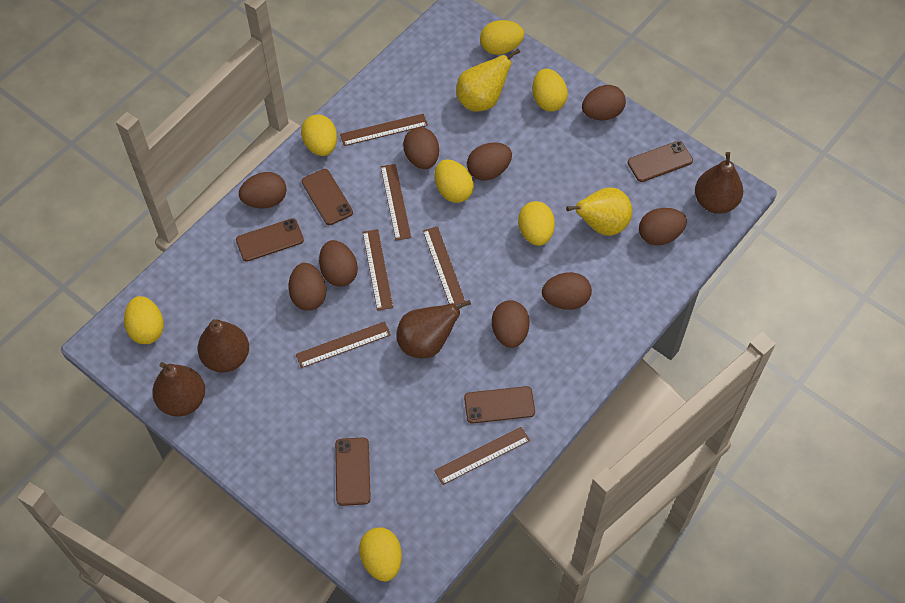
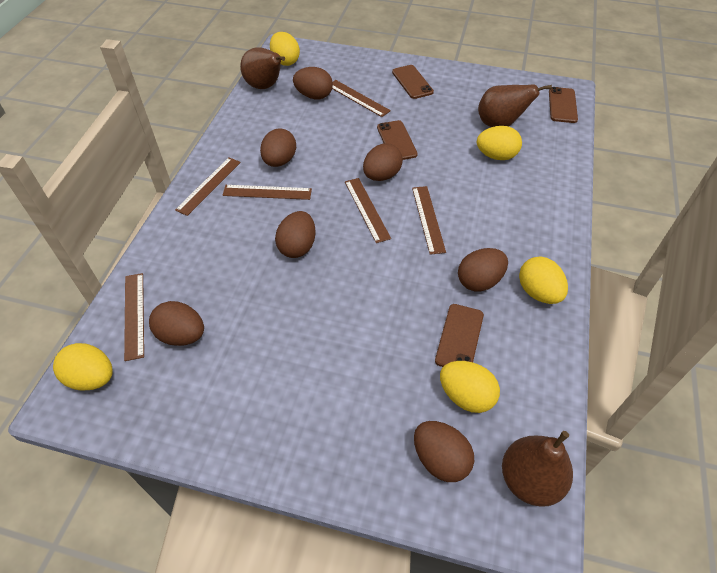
brown egg: 9 -> 7
brown pear: 4 -> 3
brown phone: 5 -> 4
yellow egg: 7 -> 5
yellow pear: 2 -> 0

